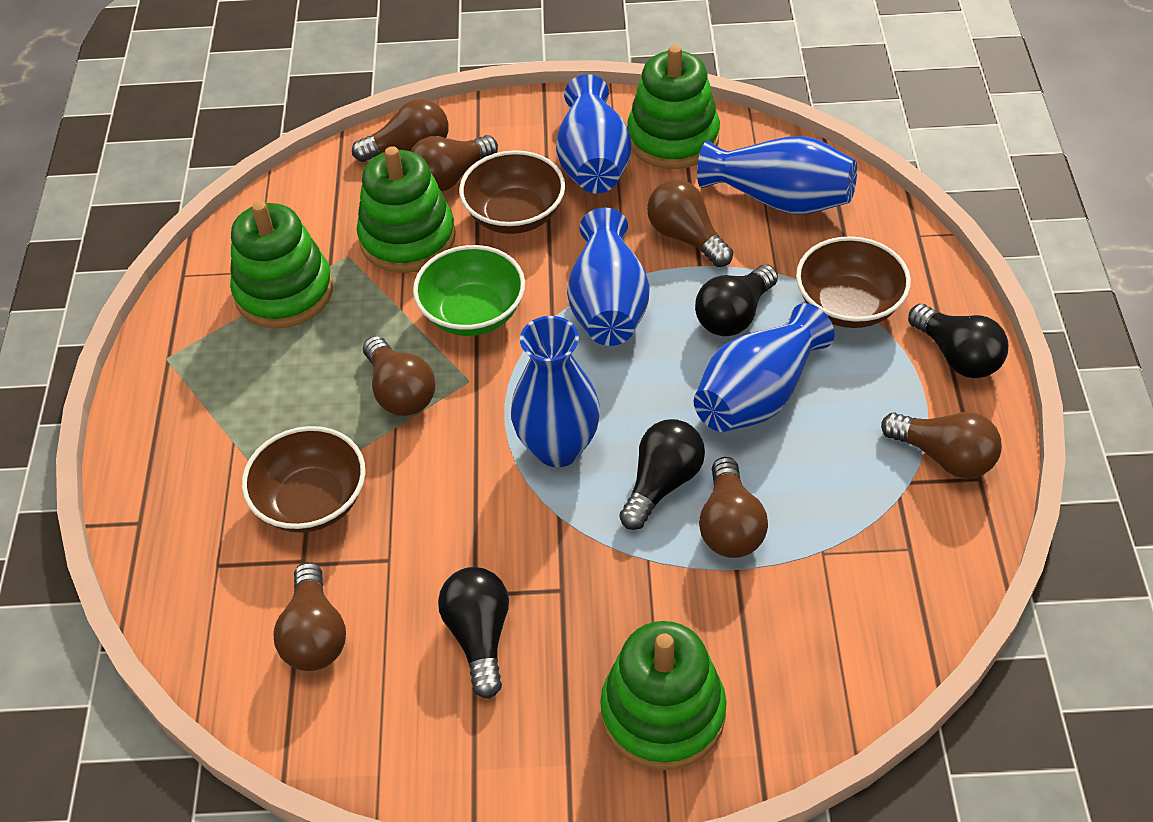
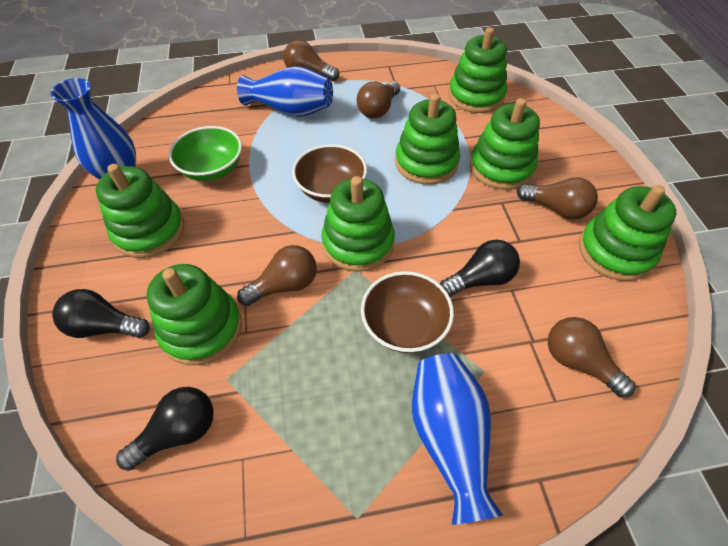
black light bulb: 4 -> 3
blue vase: 5 -> 3
brown bowl: 3 -> 2
brown light bulb: 7 -> 5
green stacking toy: 4 -> 7

